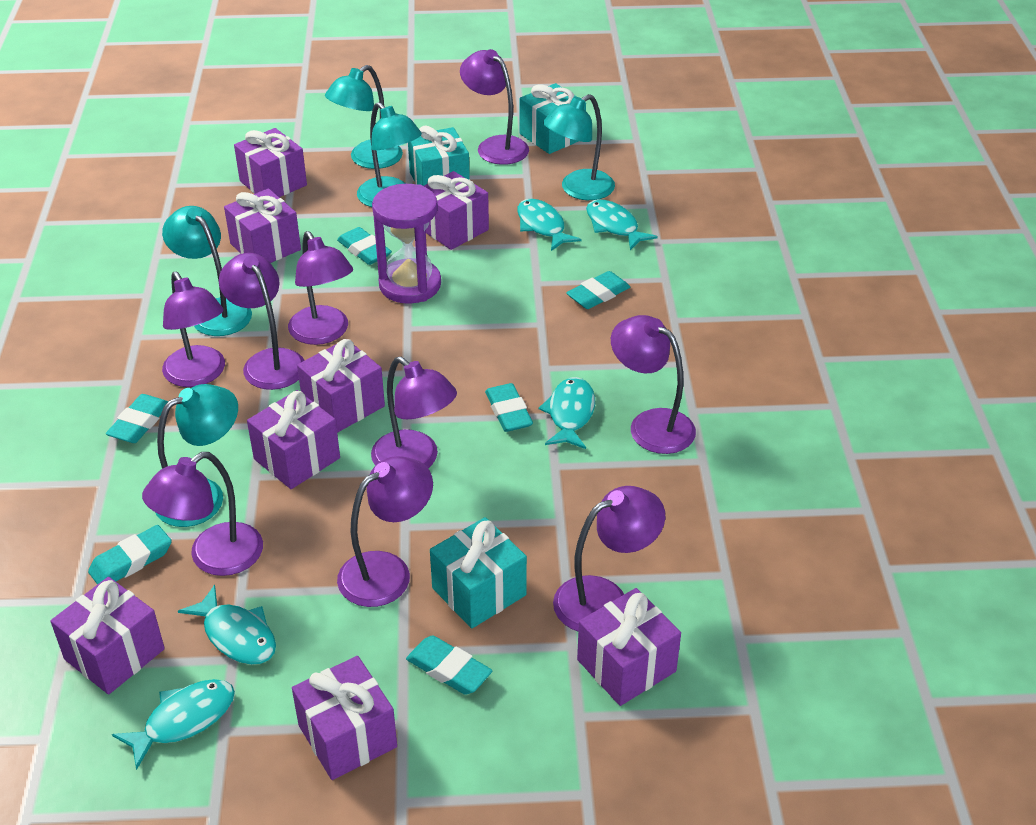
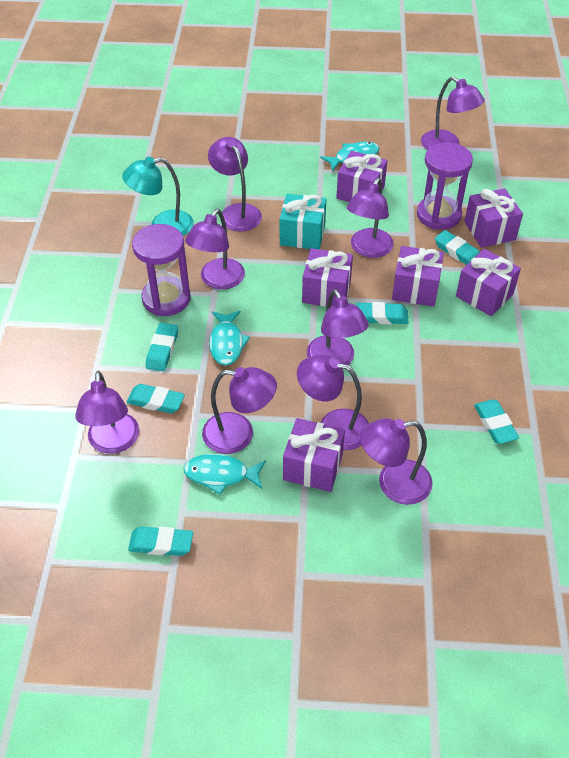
purple gift: 8 -> 6
purple hourglass: 1 -> 2
turquoise fish: 5 -> 3
turquoise gift: 3 -> 1
turquoise lamp: 5 -> 1

